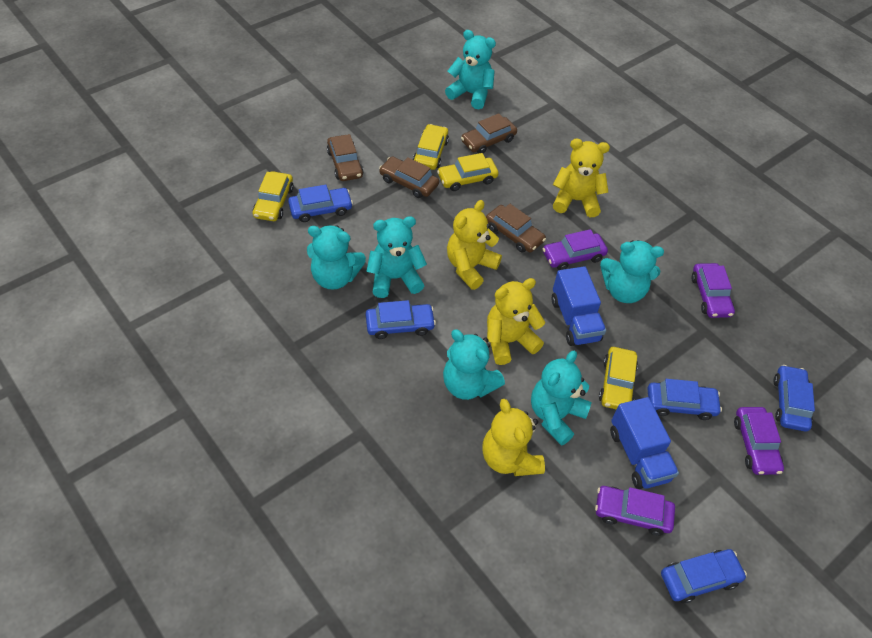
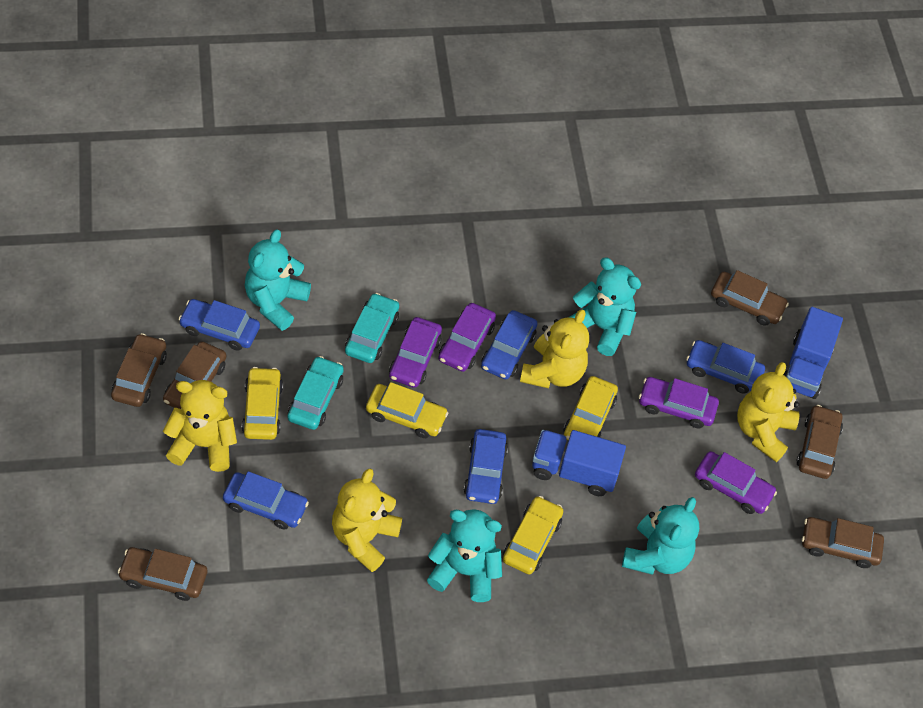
brown car: 4 -> 6
turquoise car: 0 -> 2
turquoise teddy bear: 6 -> 4

